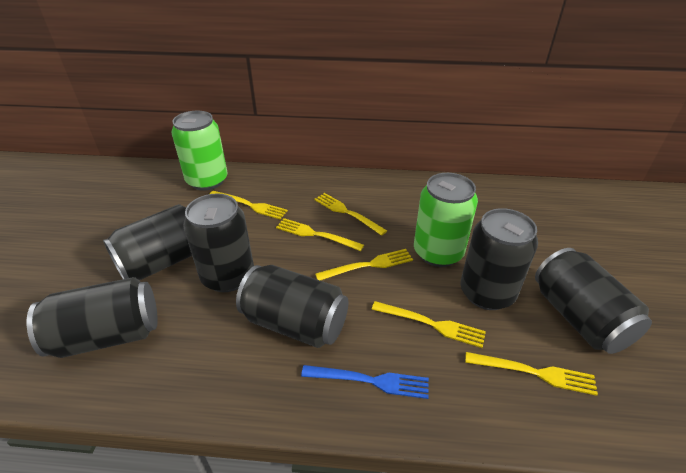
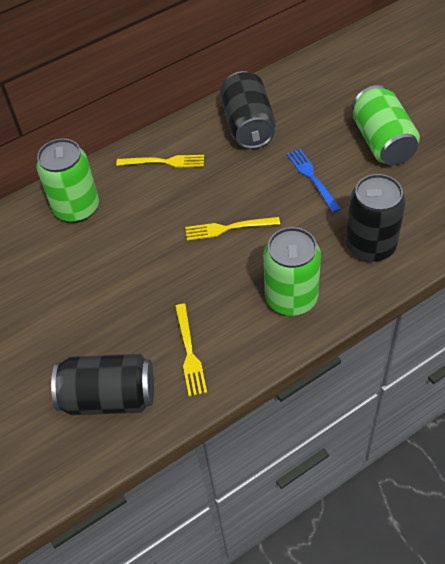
black can: 6 -> 3
green can: 2 -> 3
yellow fork: 6 -> 3

